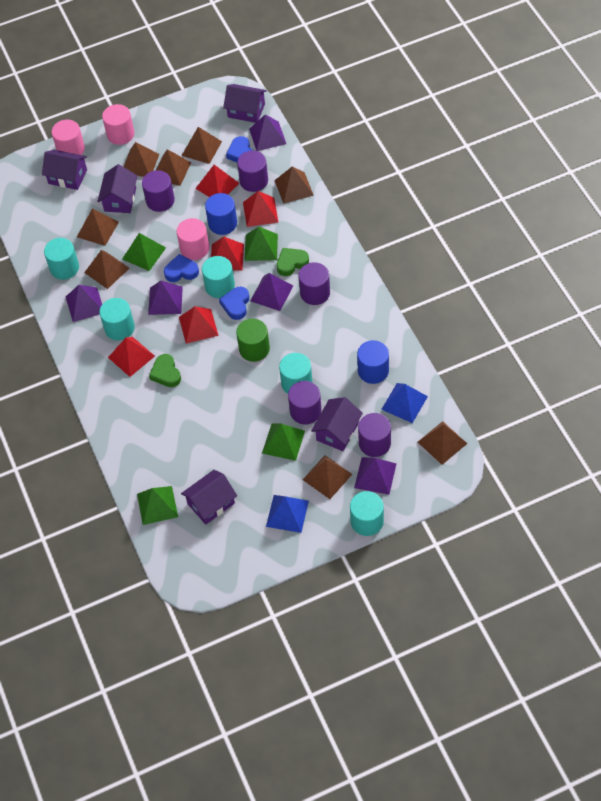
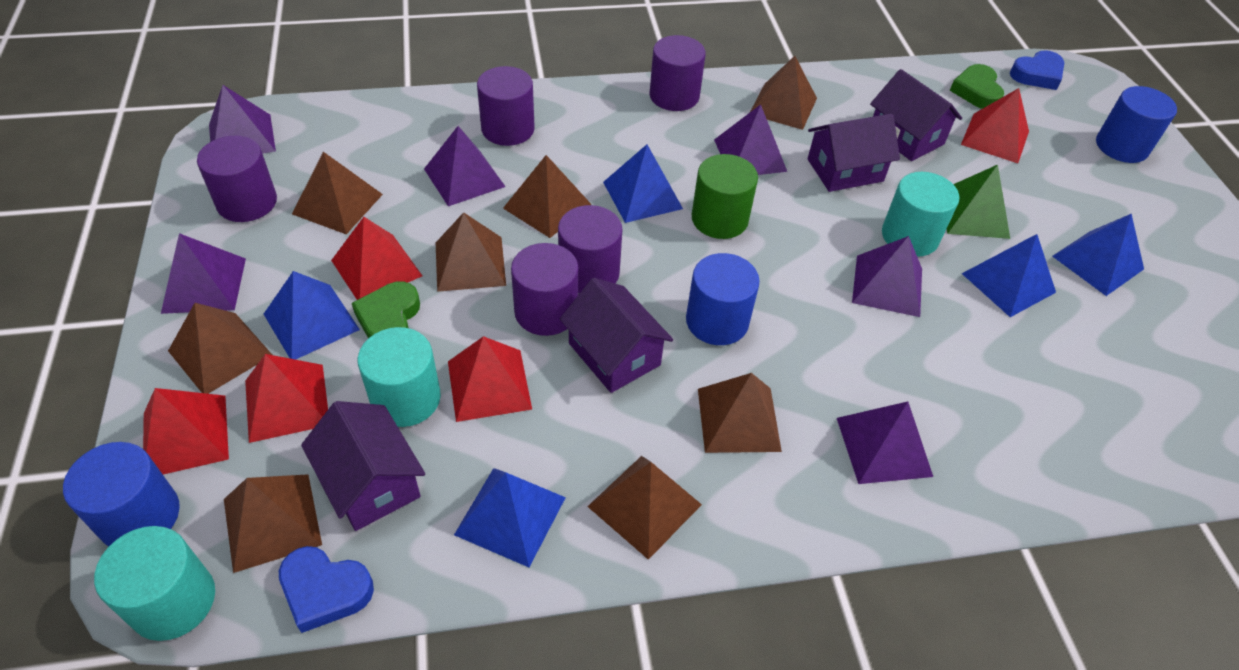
blue cylinder: 2 -> 3
blue heart: 3 -> 2
blue pyramid: 2 -> 5
green pyramid: 4 -> 1
pink cylinder: 3 -> 0
purple house: 5 -> 4
purple pyramid: 5 -> 6
turquoise cylinder: 5 -> 3

